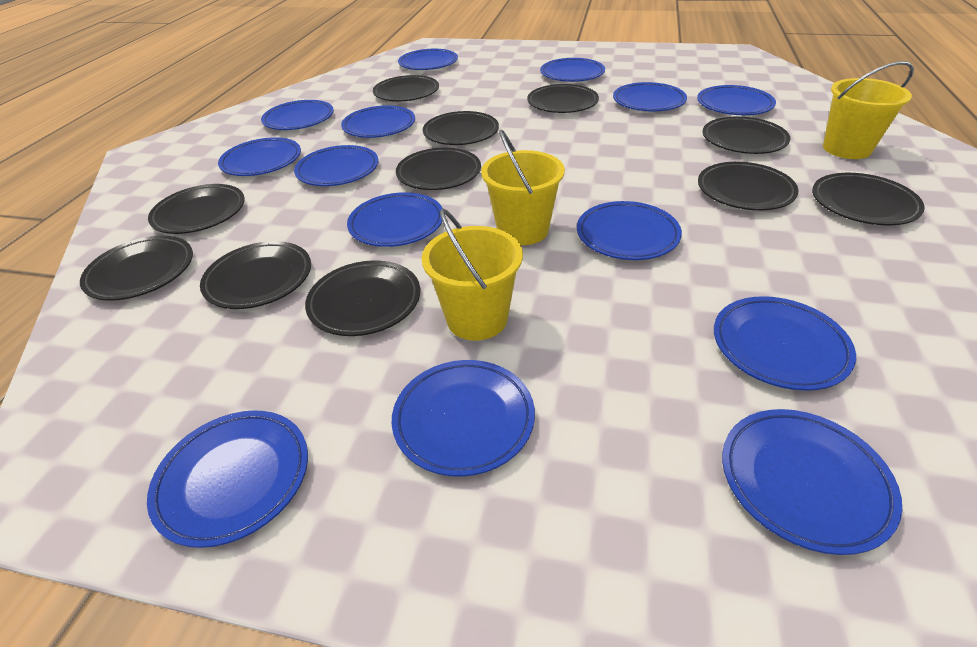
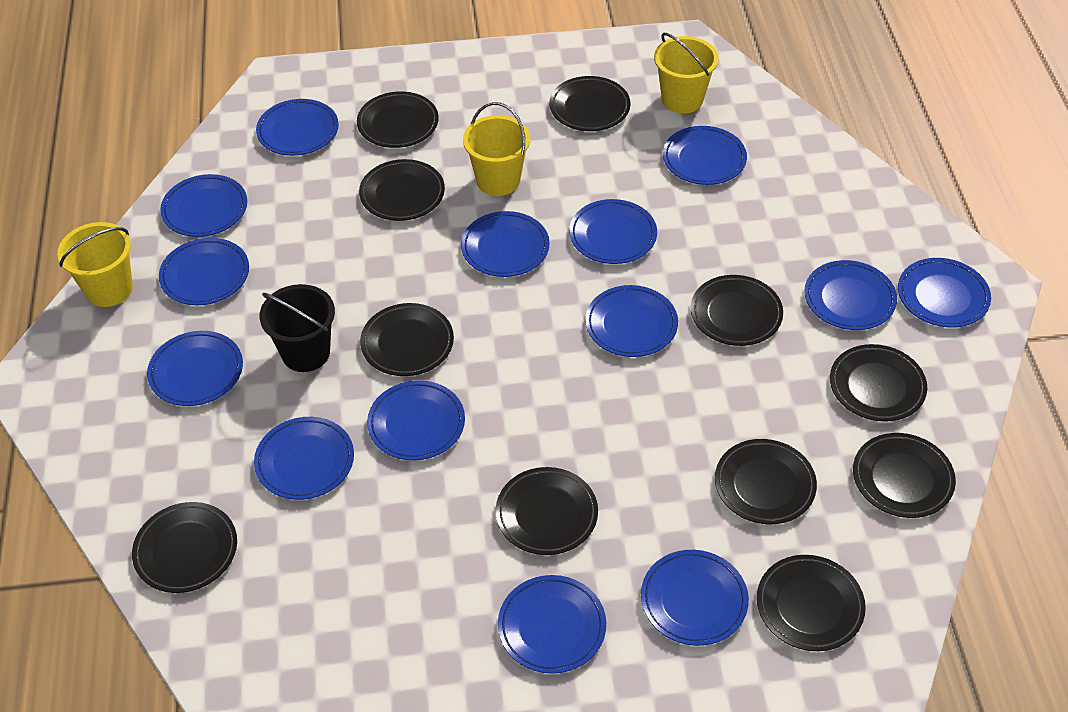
black bucket: 0 -> 1

